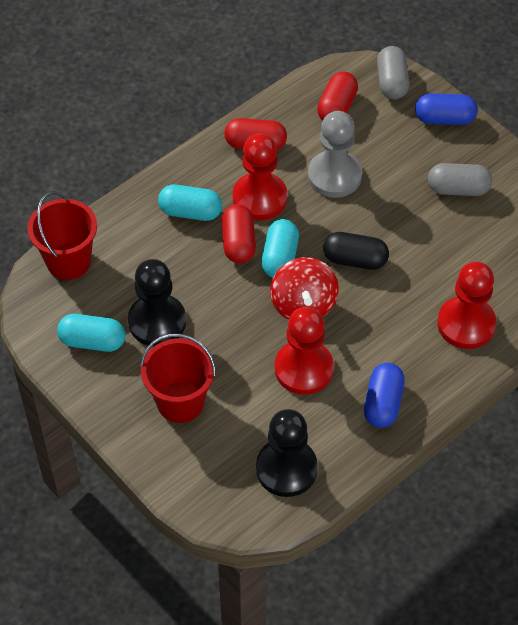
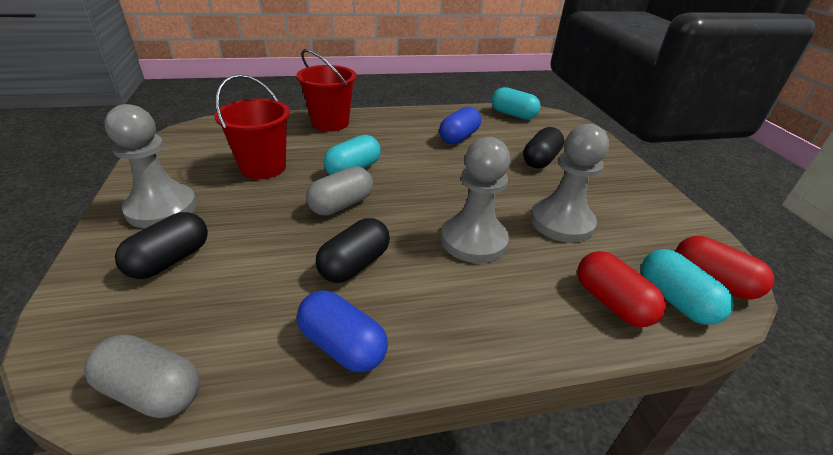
black capsule: 1 -> 3
black pawn: 2 -> 0
grey pawn: 1 -> 3
red capsule: 3 -> 2
red pawn: 3 -> 0
red spinning top: 1 -> 0

